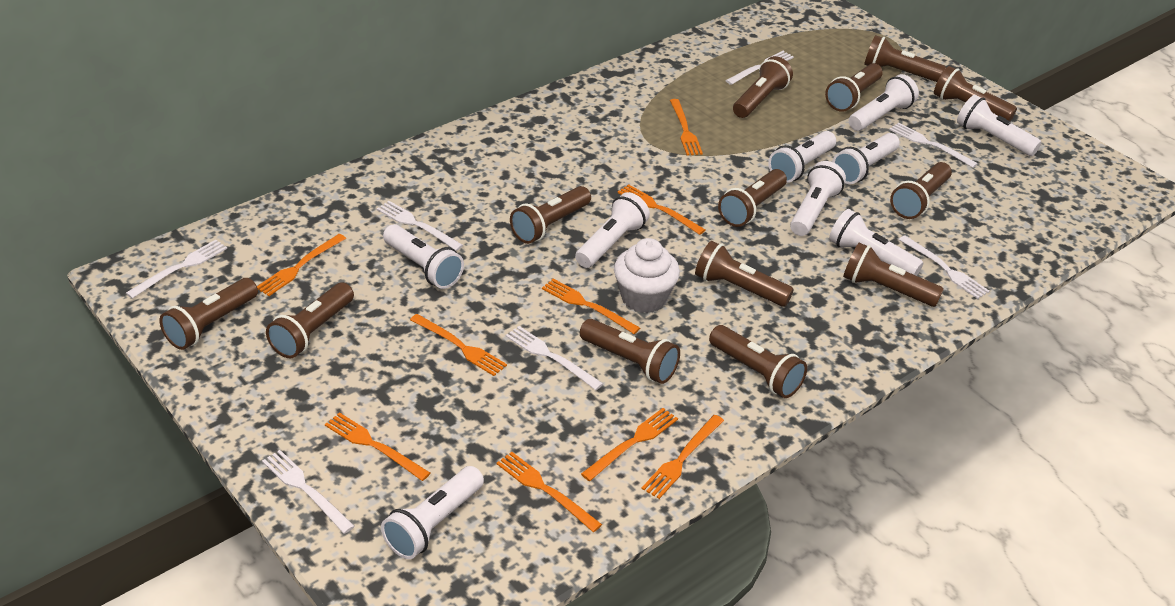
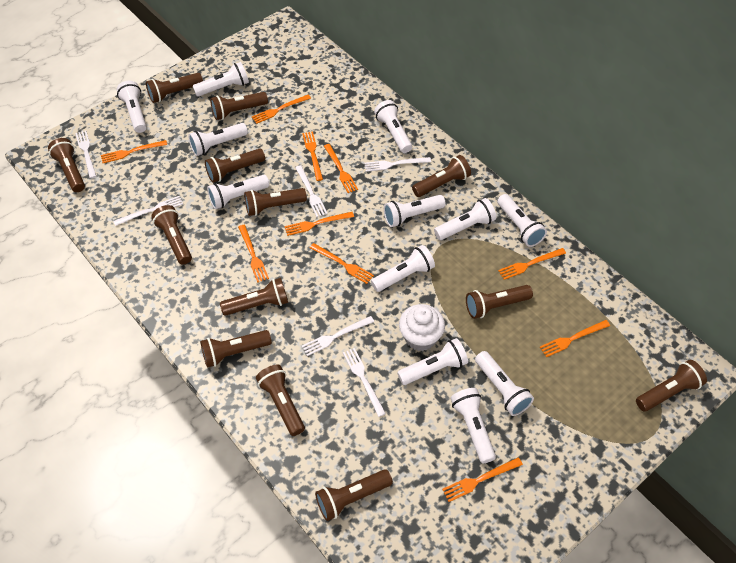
orange fork: 9 -> 10
white flashlight: 9 -> 12
white fork: 7 -> 6

